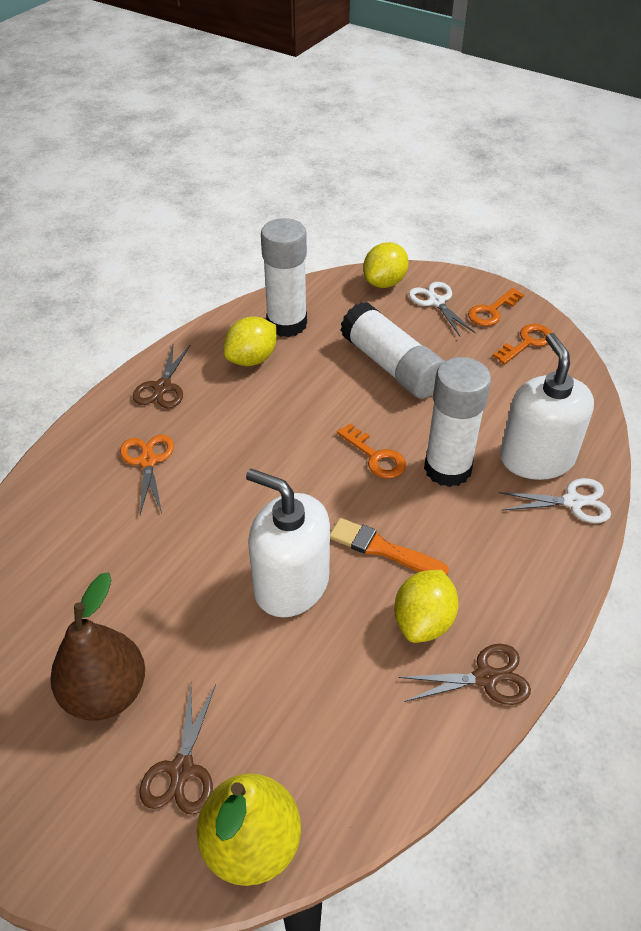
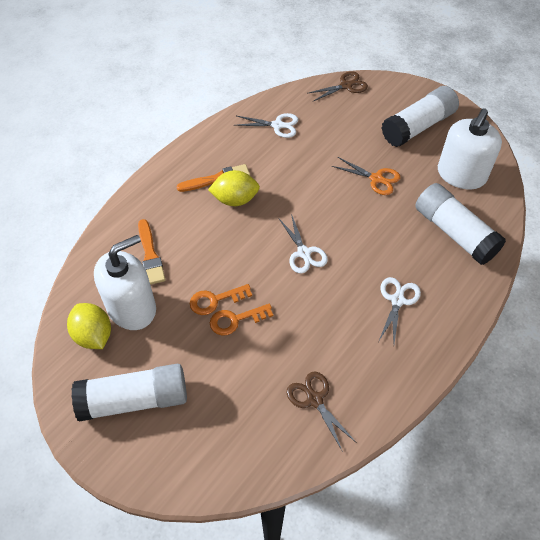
brown pear: 1 -> 0
brown scissors: 3 -> 2
orange brush: 1 -> 2
orange key: 3 -> 2
white scissors: 2 -> 3
yellow lemon: 3 -> 2
yellow pear: 1 -> 0

